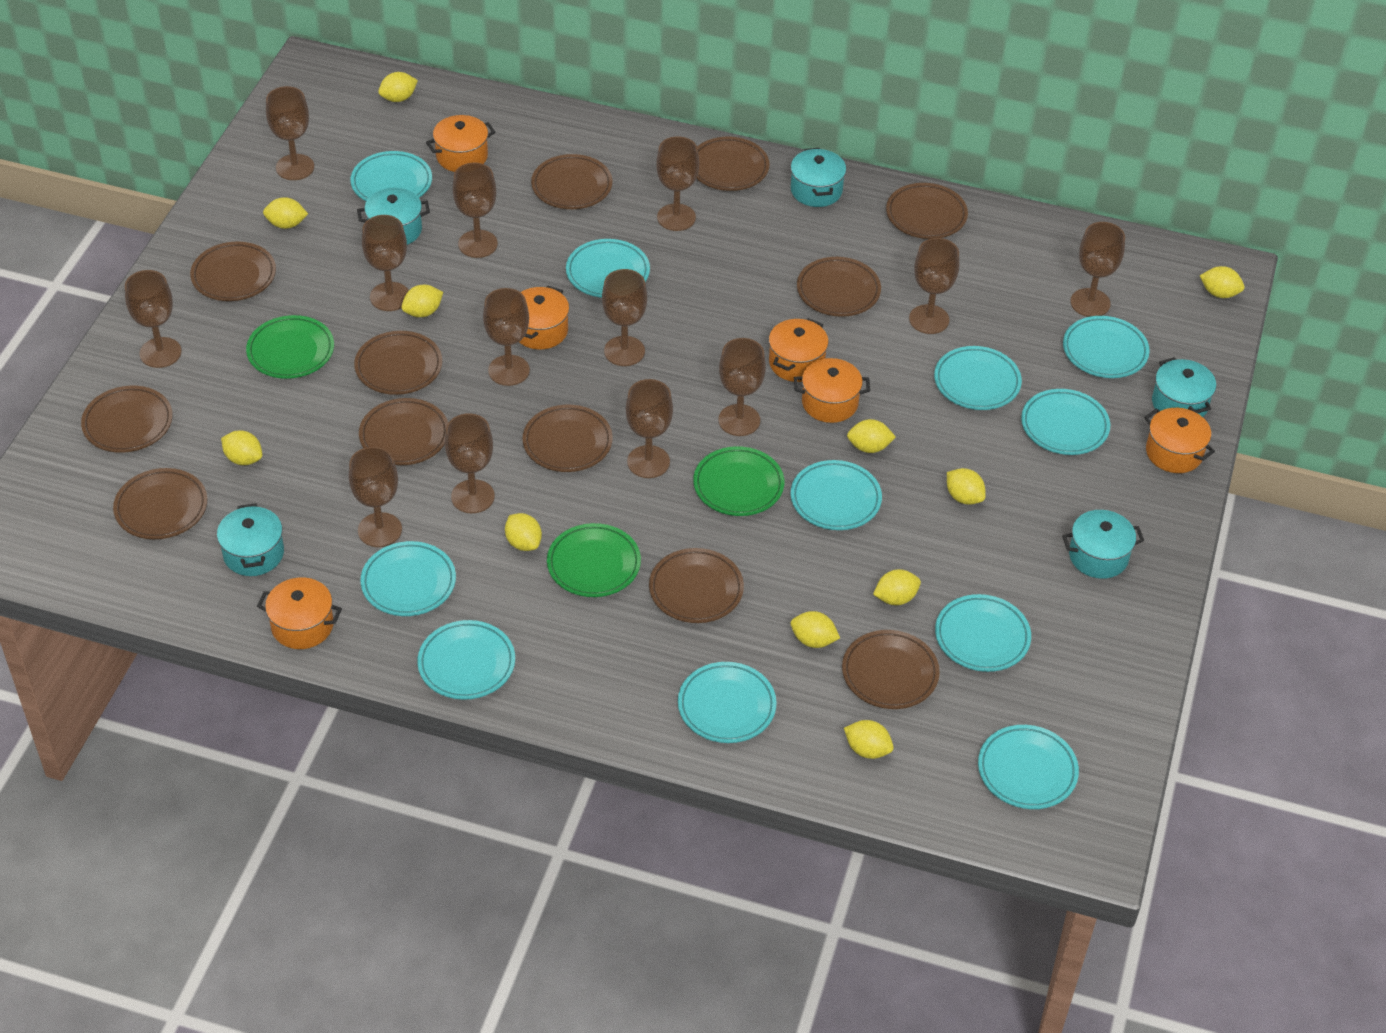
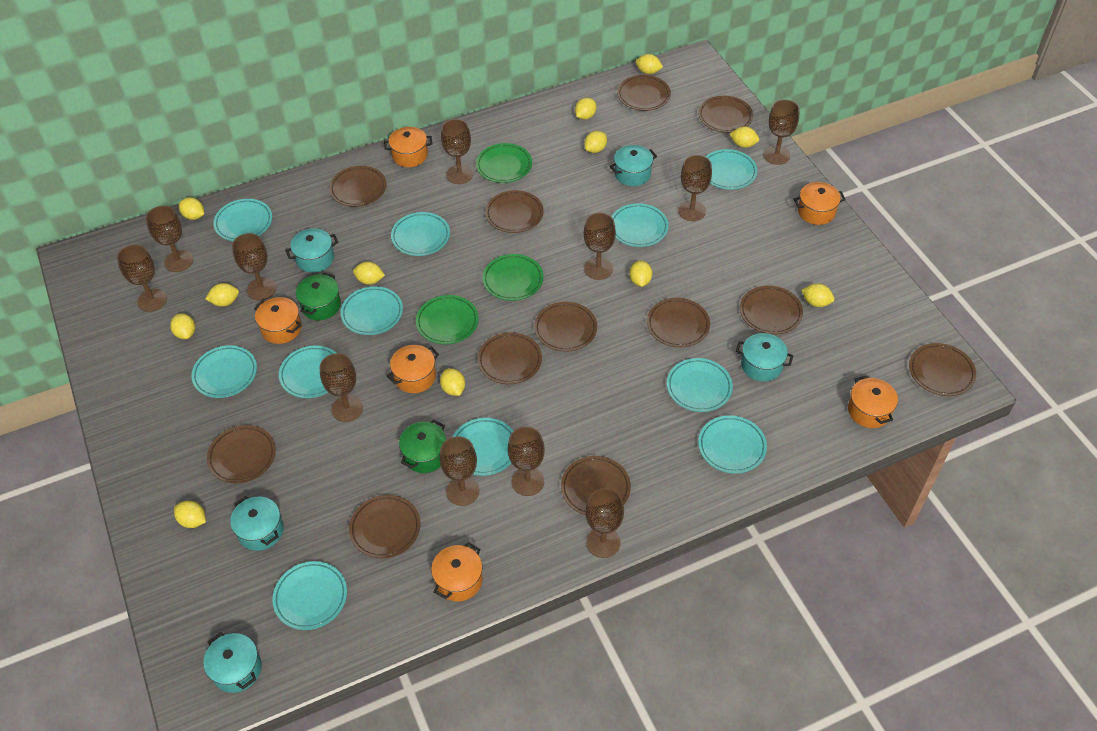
brown goblet: 13 -> 11
green pot: 0 -> 2
yellow lemon: 11 -> 12

